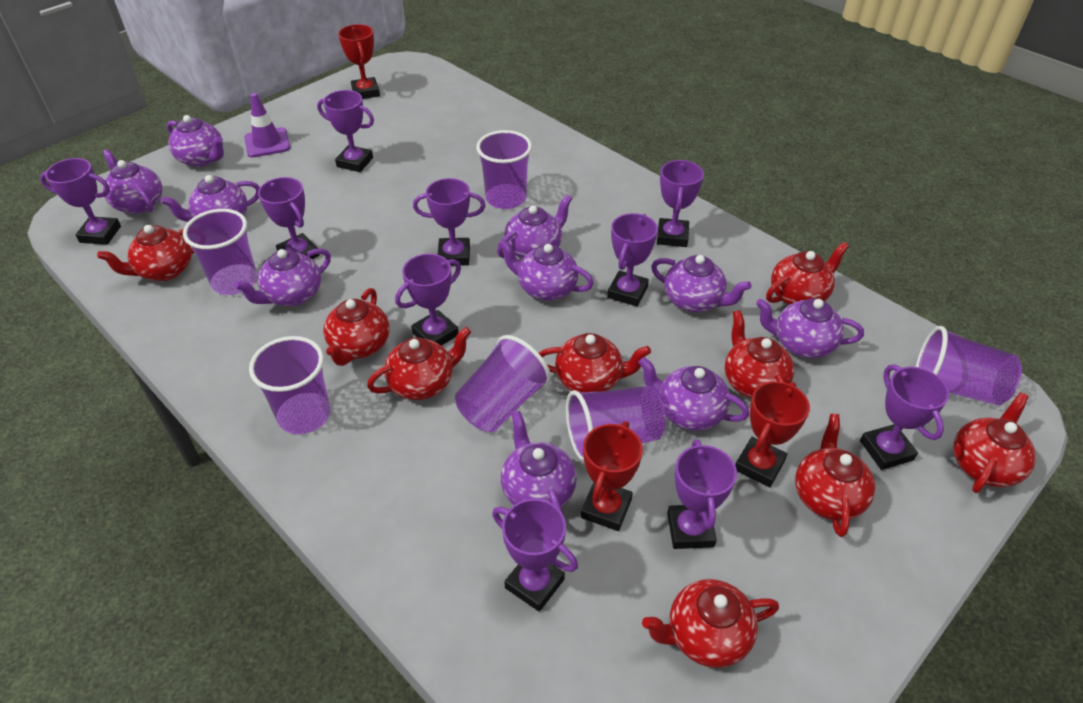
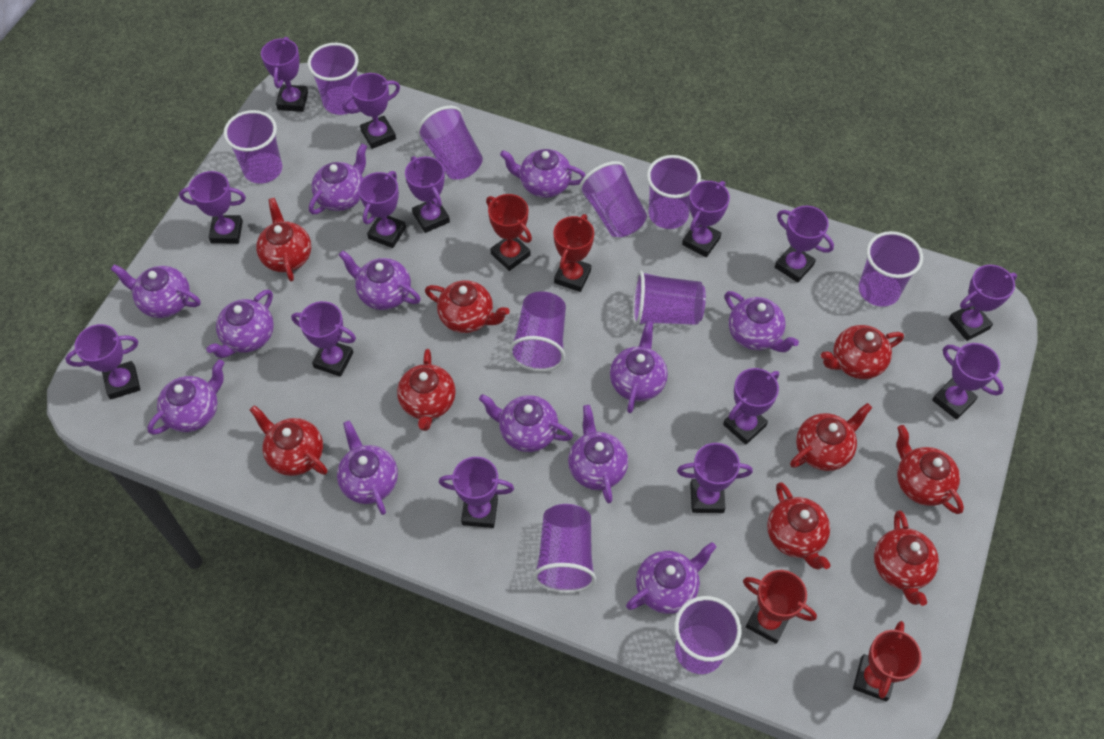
purple cup: 6 -> 10
purple teapot: 10 -> 12
purple traffic cone: 1 -> 0
purple trophy: 10 -> 14
red trophy: 3 -> 4

